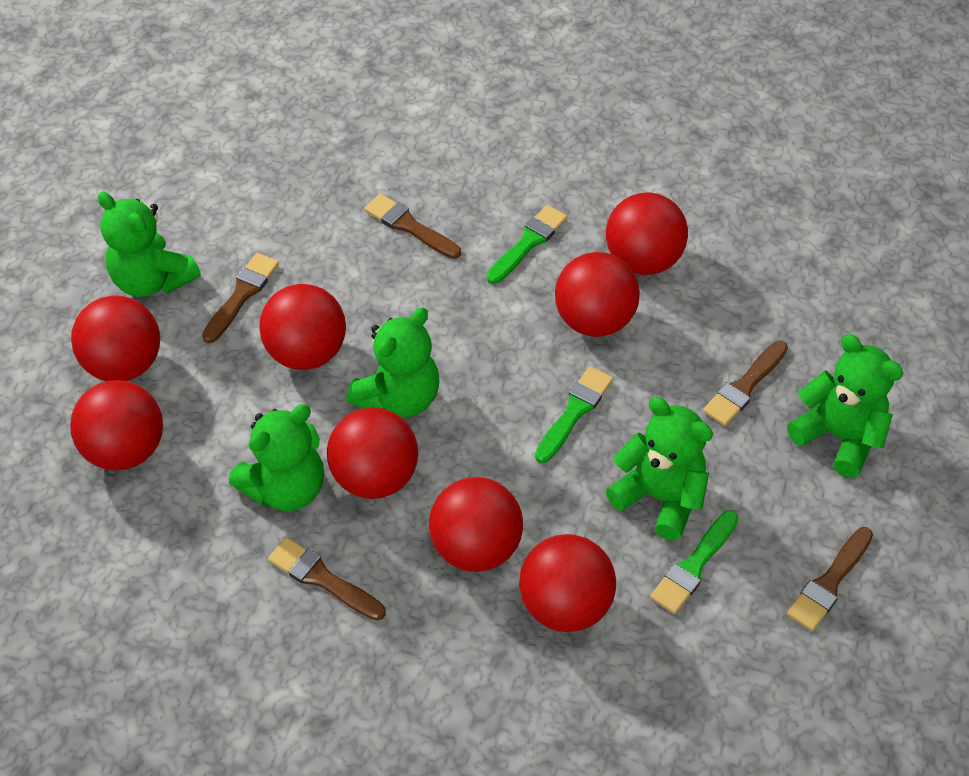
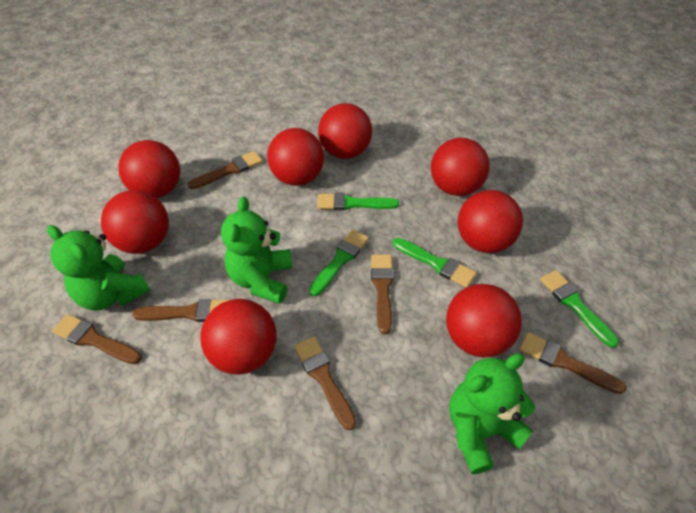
brown brush: 5 -> 6
green brush: 3 -> 4
green teddy bear: 5 -> 3

